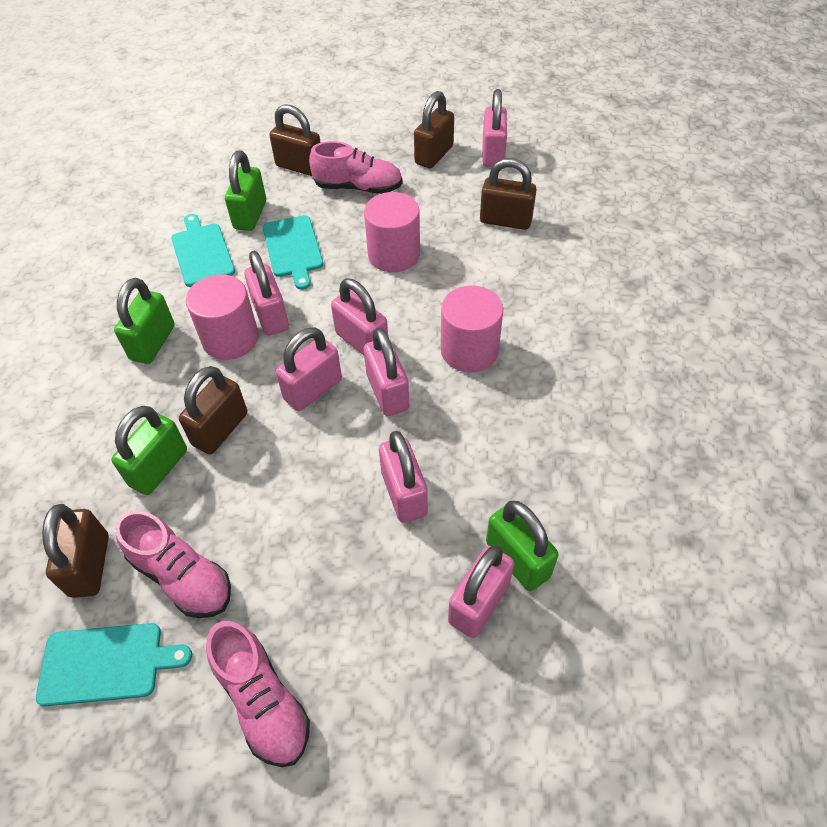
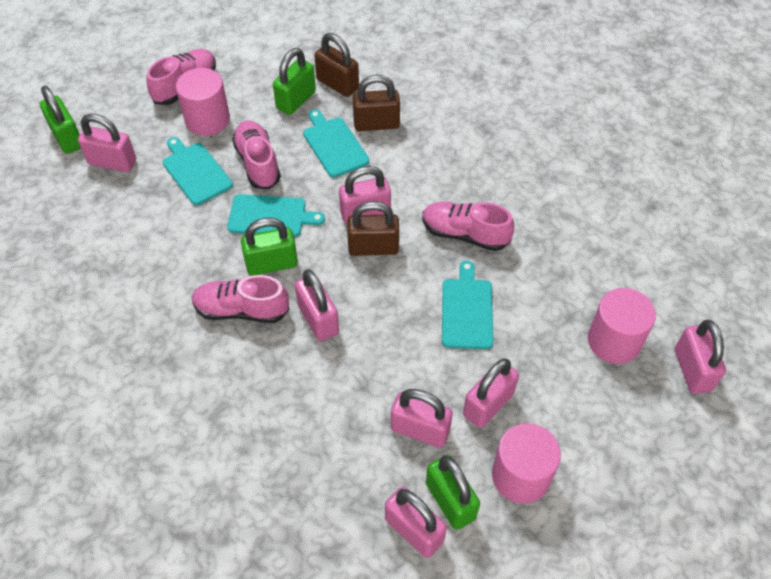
brown padlock: 5 -> 3
pink shoe: 3 -> 4
turquoise cutting board: 3 -> 4

